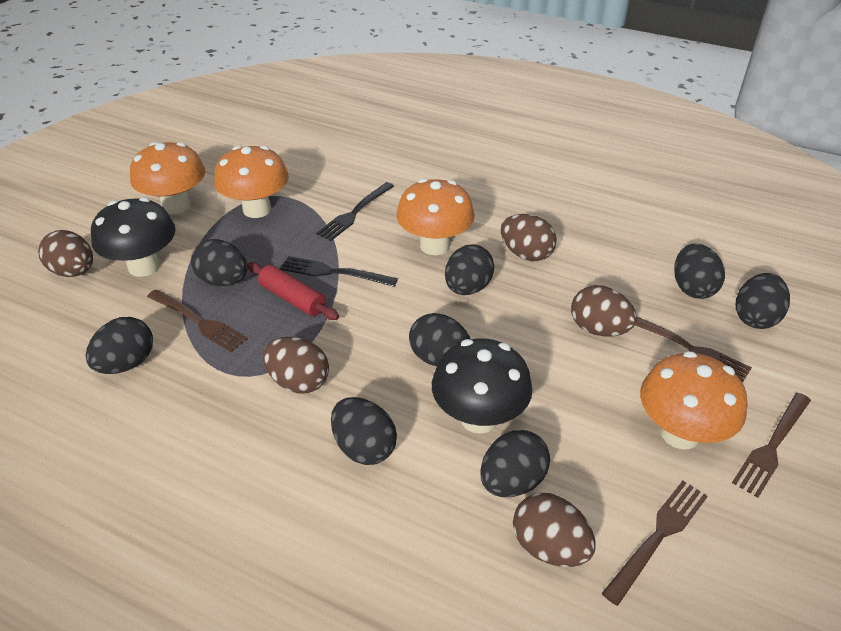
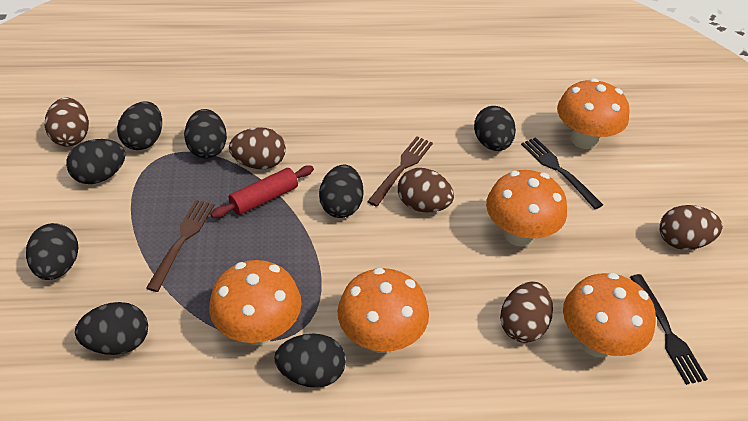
black mushroom: 2 -> 0
brown fork: 4 -> 2
orange mushroom: 4 -> 5

